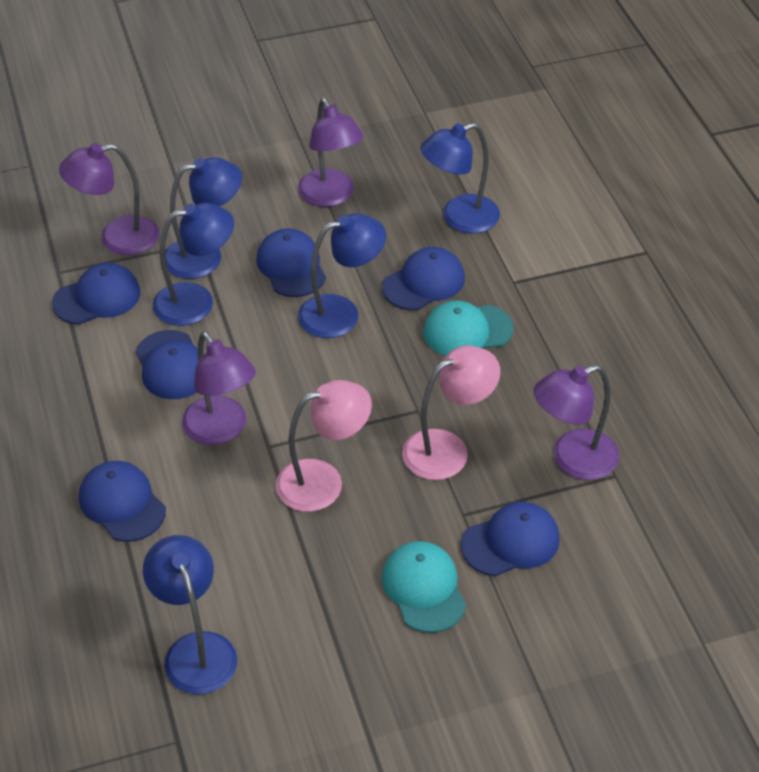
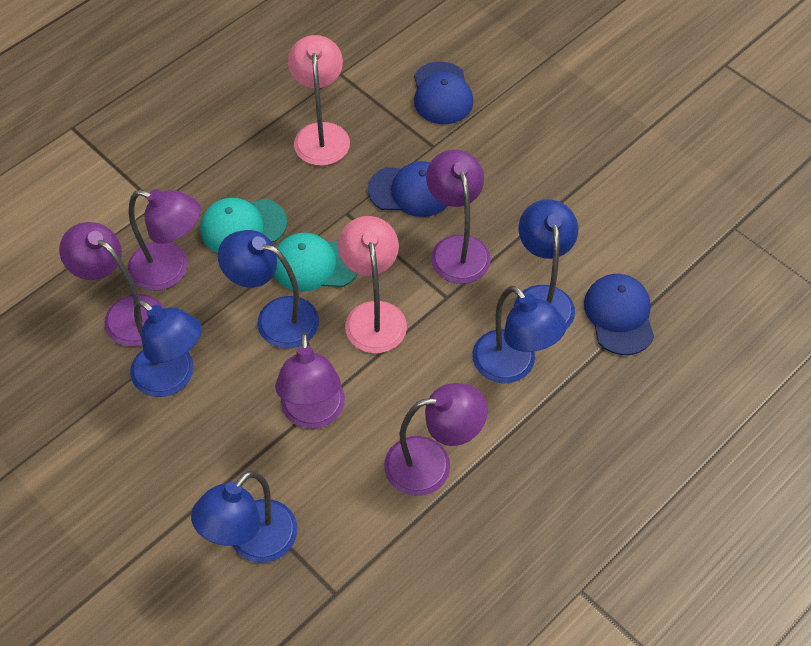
blue cap: 6 -> 3
purple lamp: 4 -> 5

